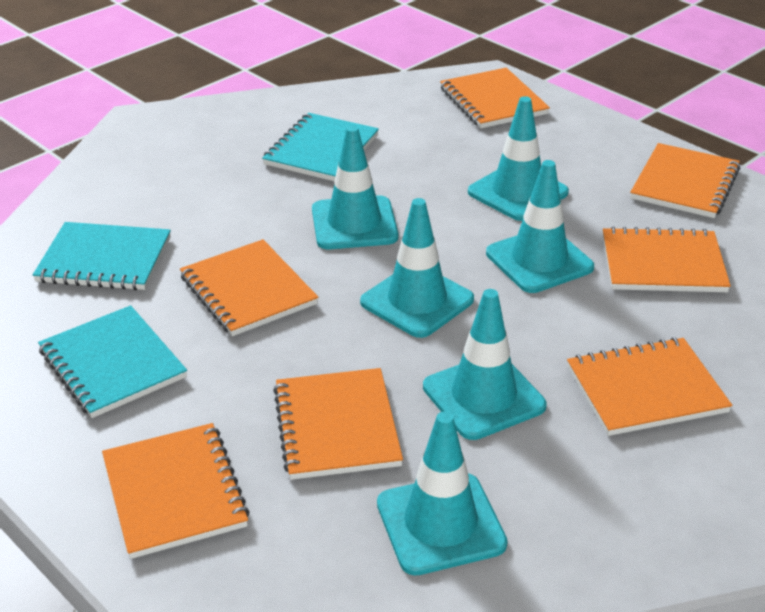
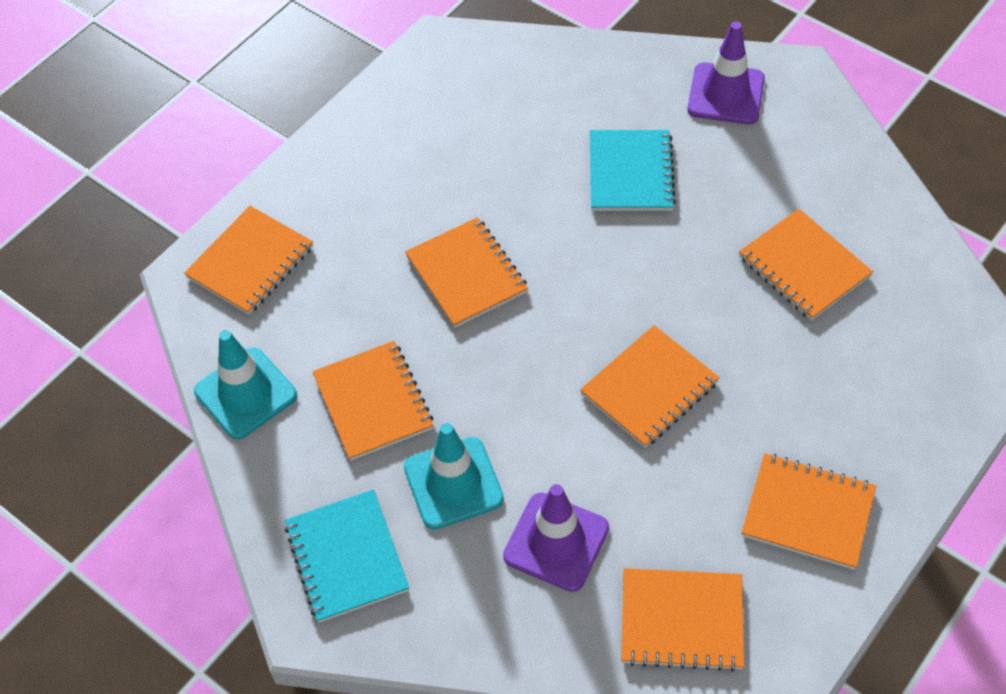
purple traffic cone: 0 -> 2
turquoise notebook: 3 -> 2
turquoise traffic cone: 6 -> 2

